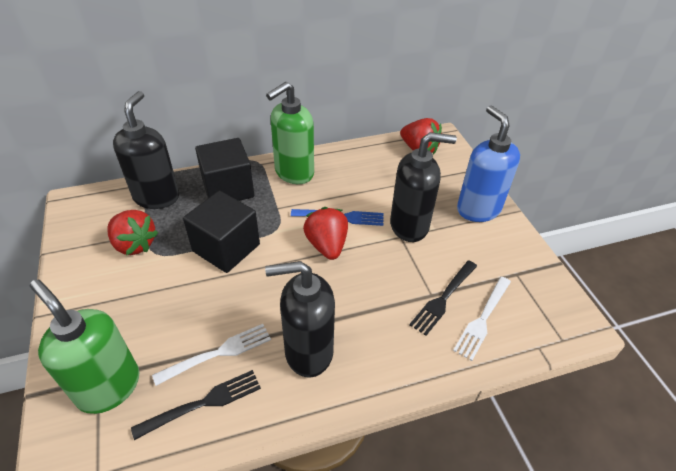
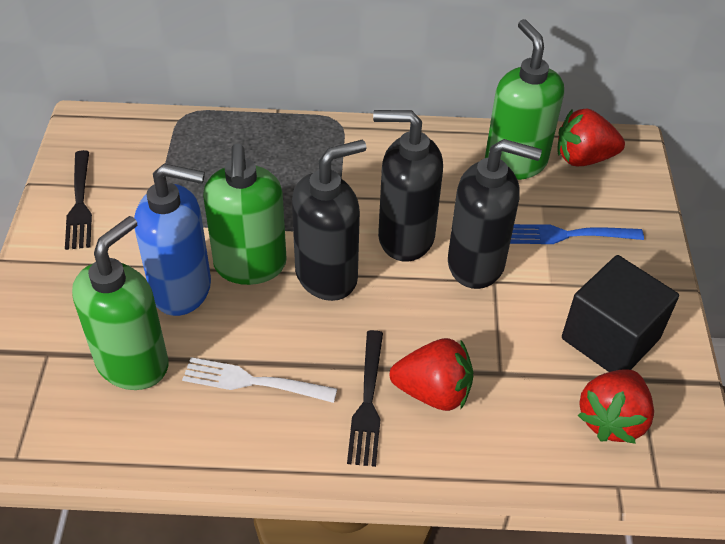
black cube: 2 -> 1
green soap dispenser: 2 -> 3
white fork: 2 -> 1

